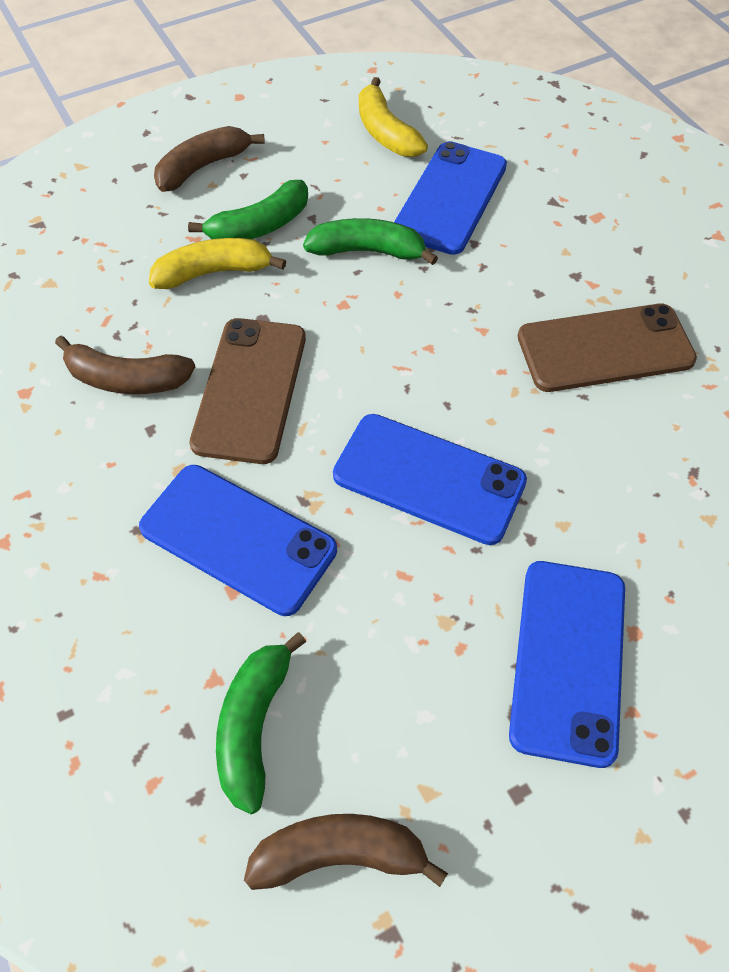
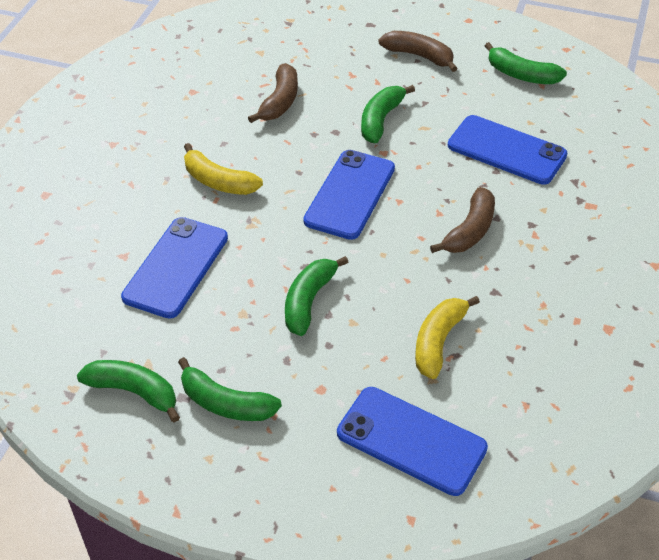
brown phone: 2 -> 0
green banana: 3 -> 5

